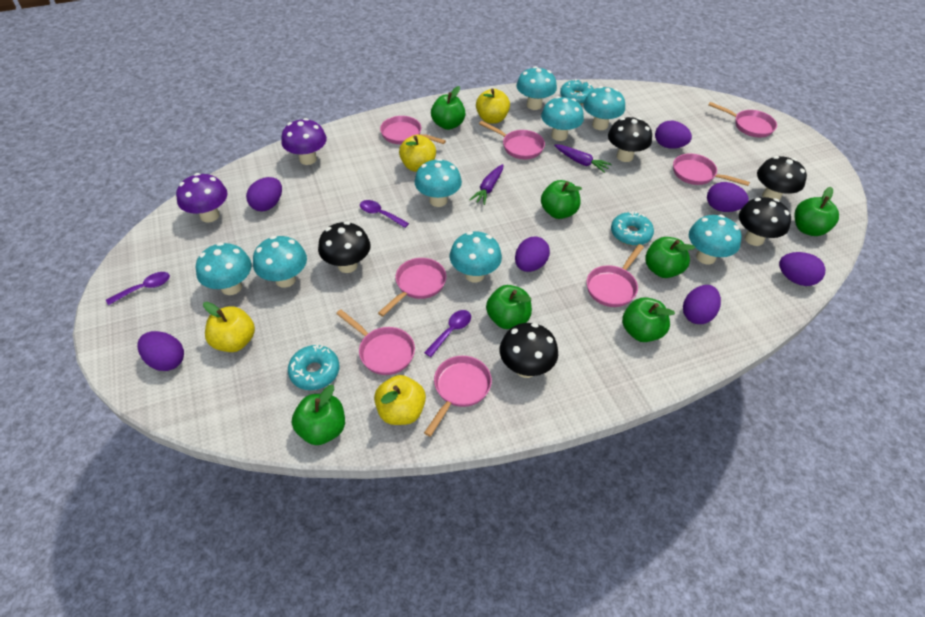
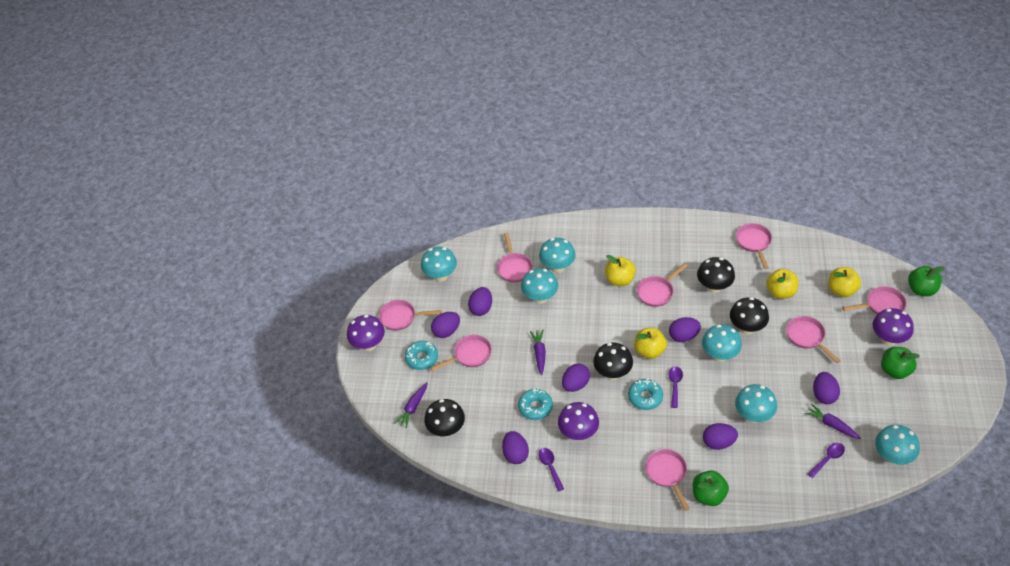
black mushroom: 5 -> 4
green apple: 7 -> 3
purple carrot: 2 -> 3
purple mushroom: 2 -> 3
turquoise mushroom: 8 -> 6

